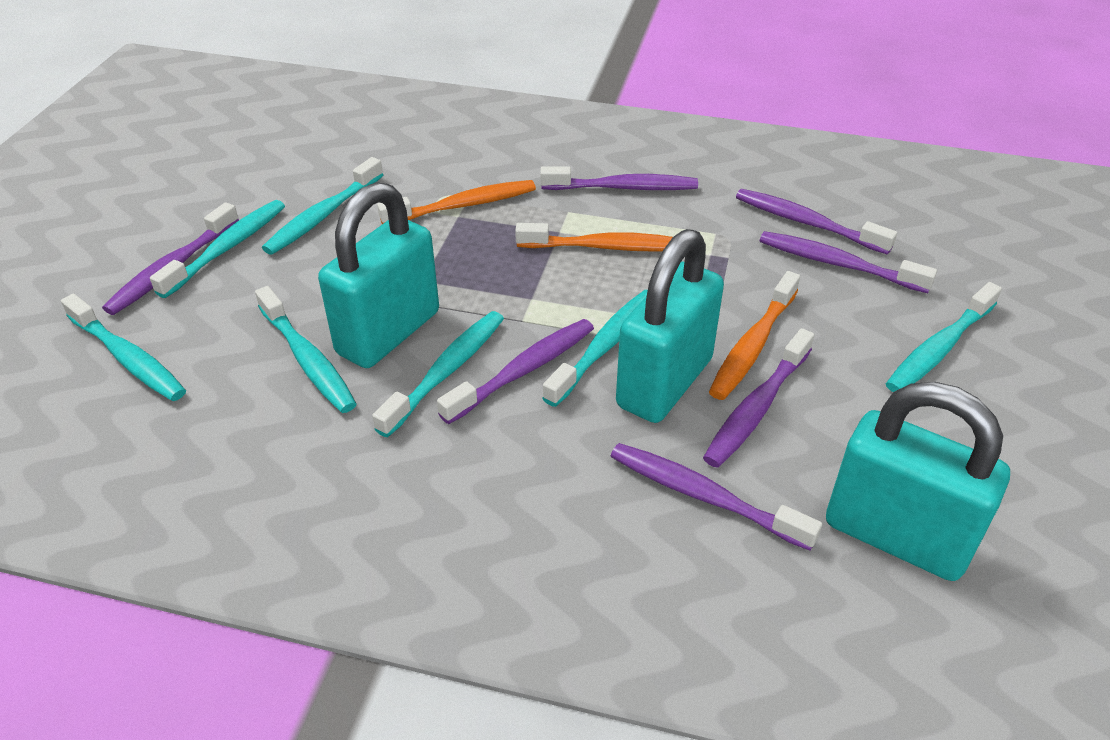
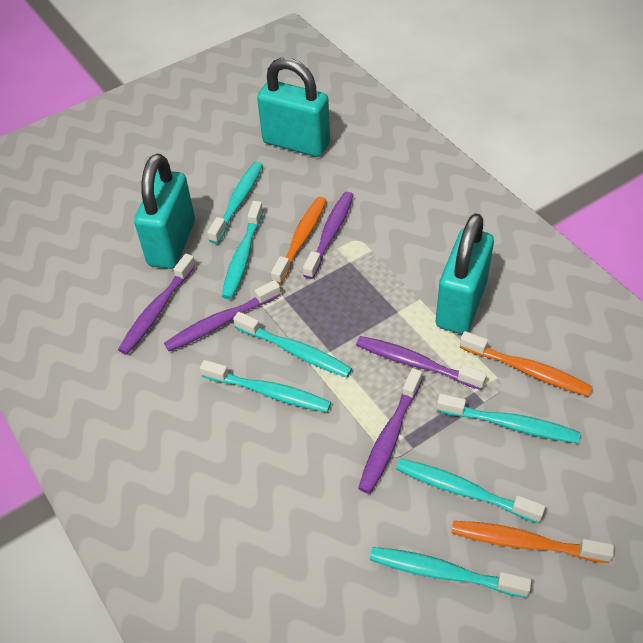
purple toothbrush: 7 -> 5

